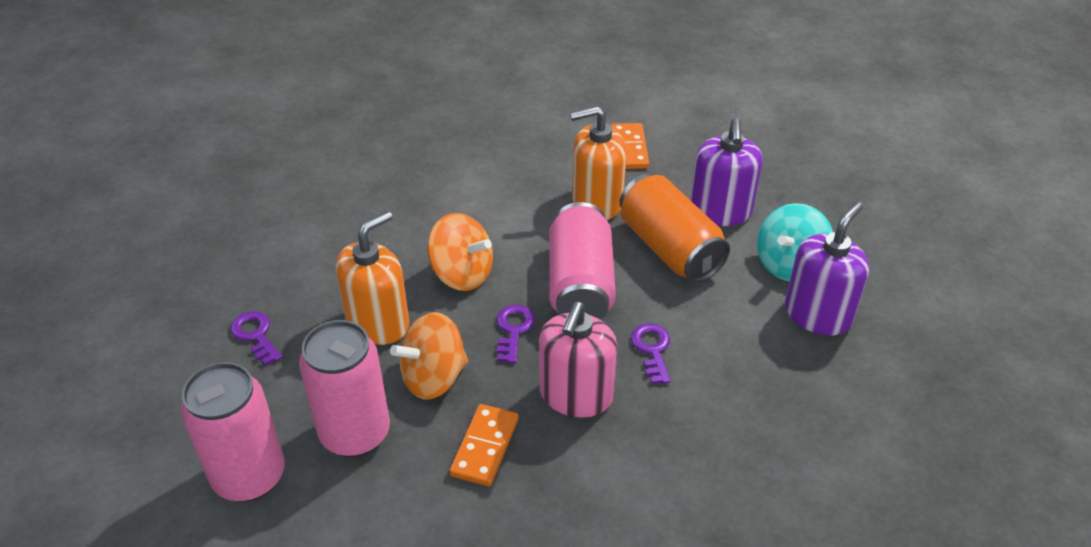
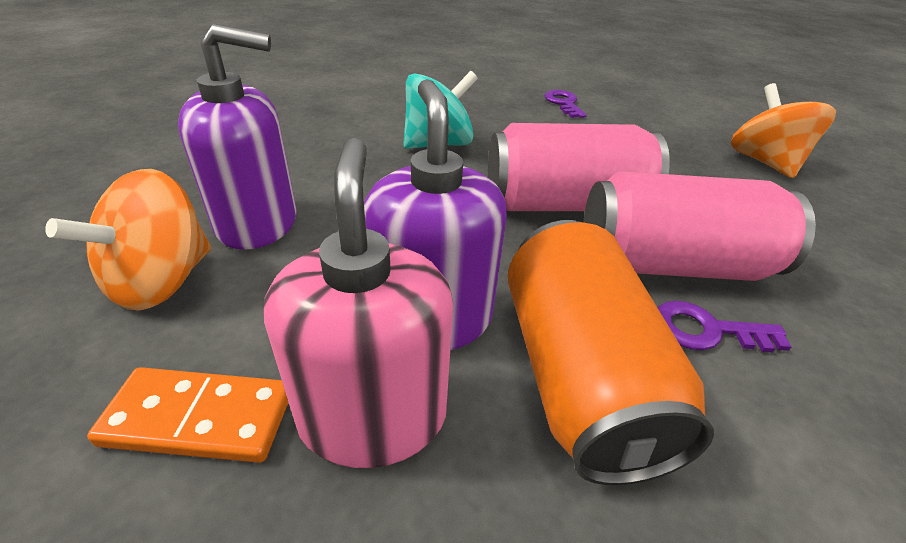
orange domino: 2 -> 1
orange soap dispenser: 2 -> 0
pink can: 3 -> 2
purple key: 3 -> 2

